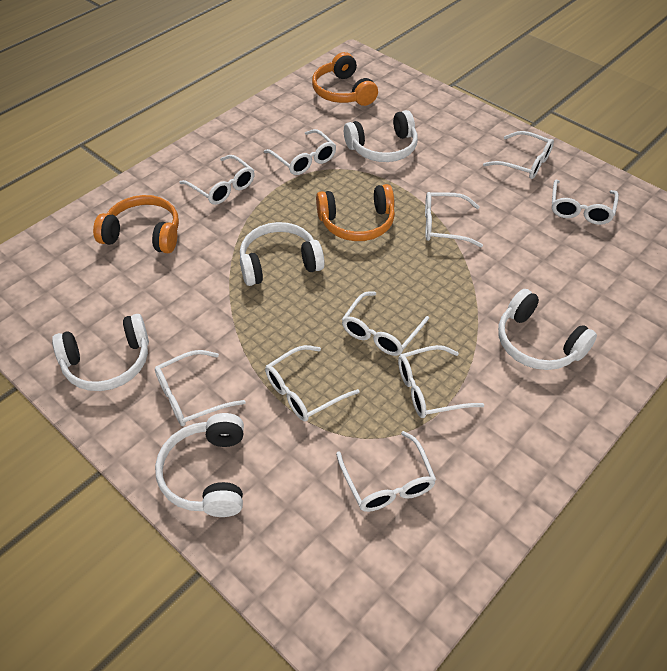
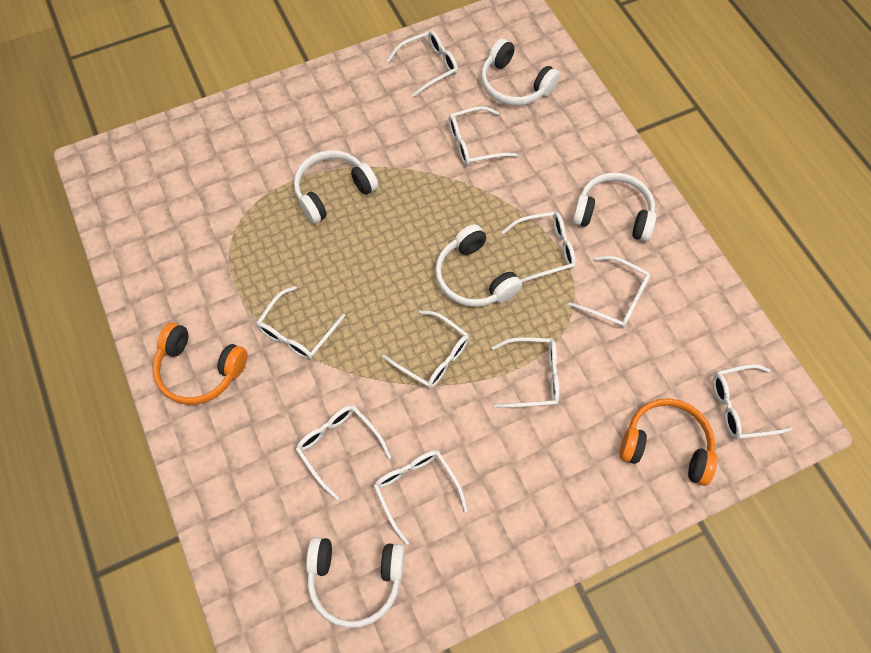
orange headphones: 3 -> 2

